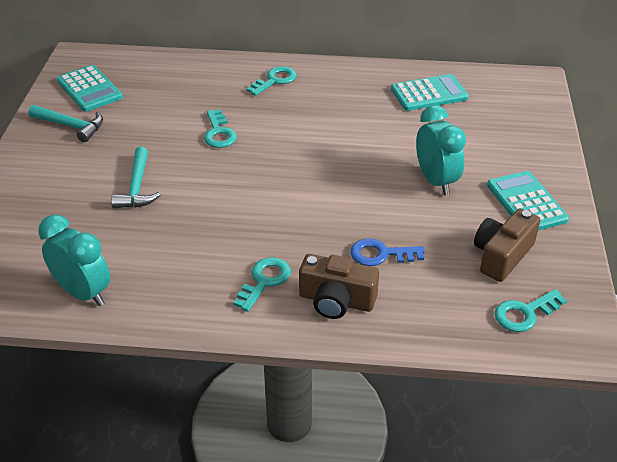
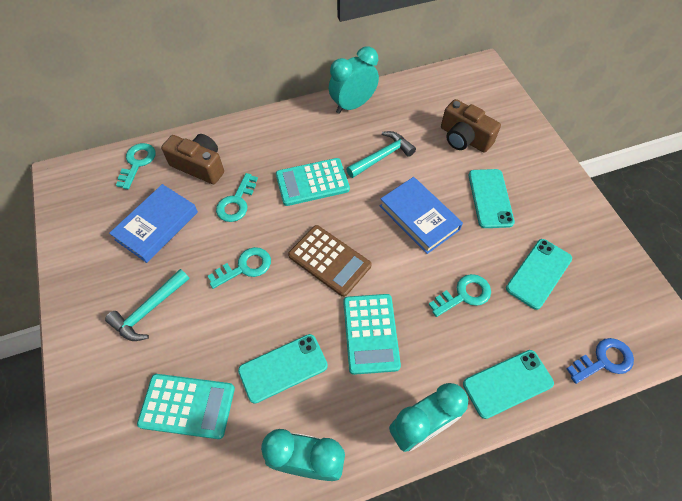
blue book: 0 -> 2
brown calculator: 0 -> 1
turquoise clock: 2 -> 3
turquoise phone: 0 -> 4

